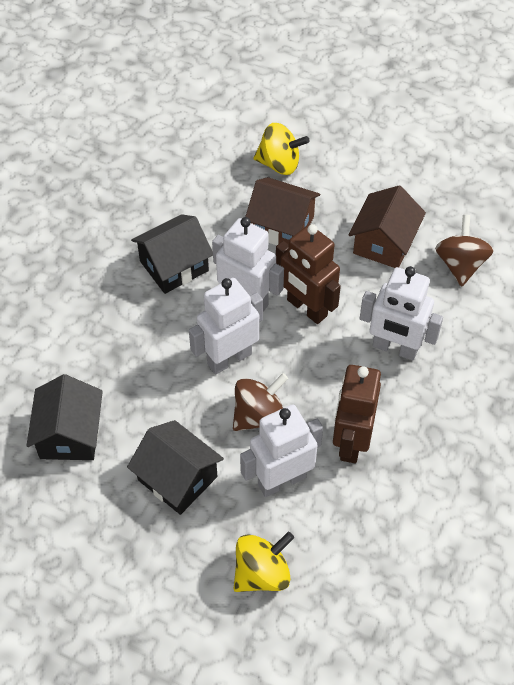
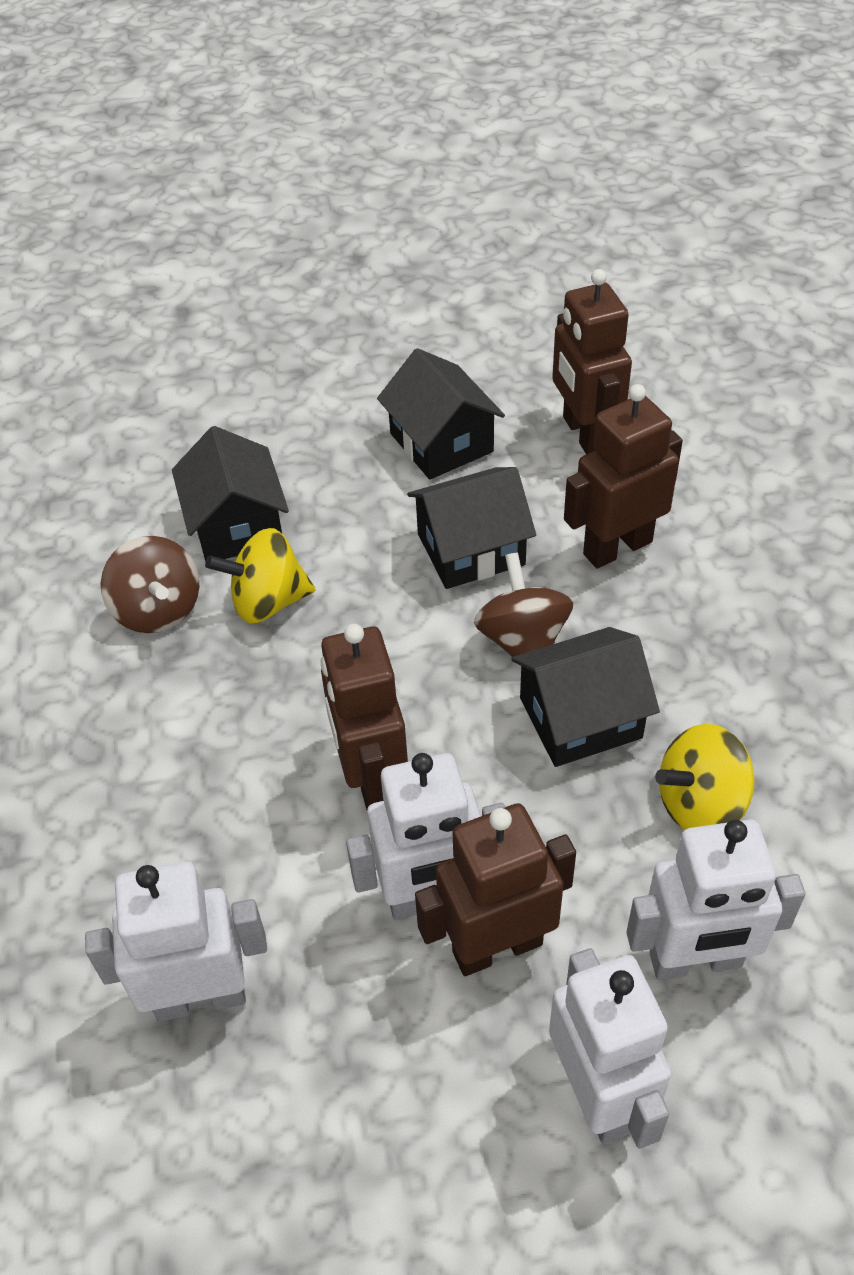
black house: 3 -> 4
brown house: 2 -> 0
brown robot: 2 -> 4

